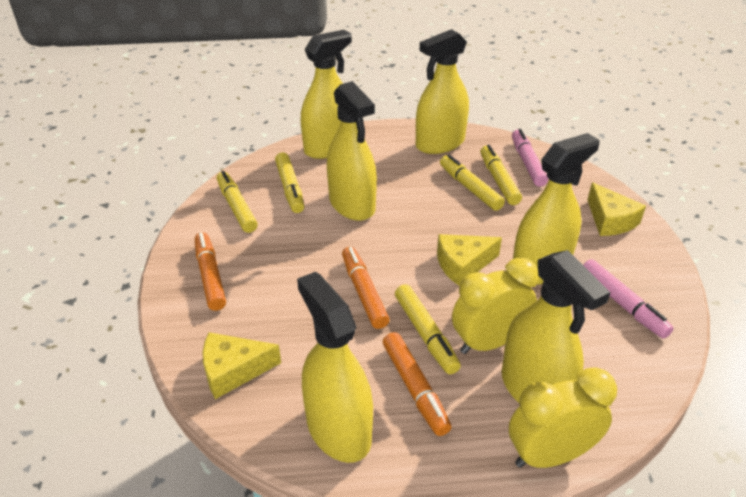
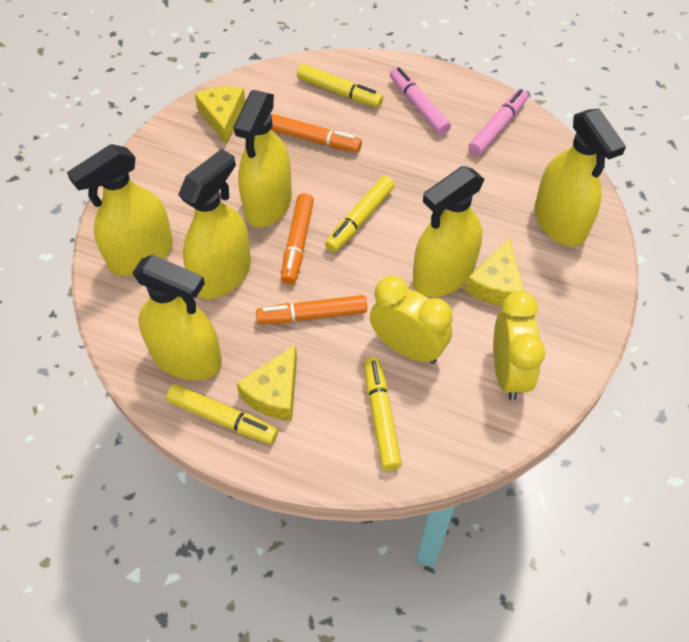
yellow marker: 5 -> 4

